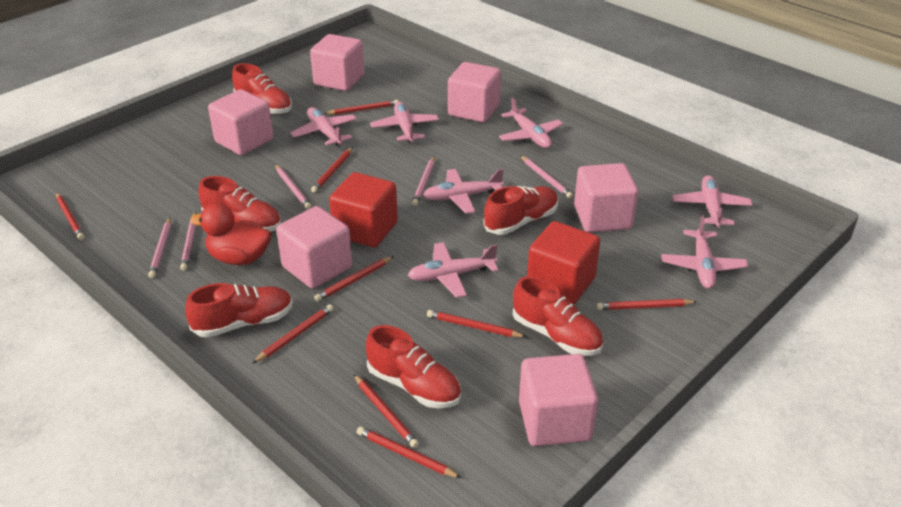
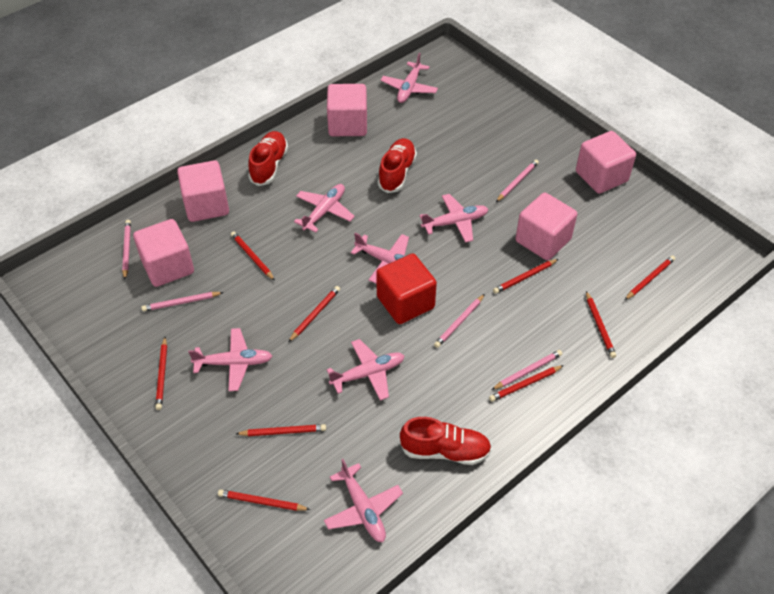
pink cube: 6 -> 5
red cube: 2 -> 1
red duck: 1 -> 0
red shoe: 6 -> 3

